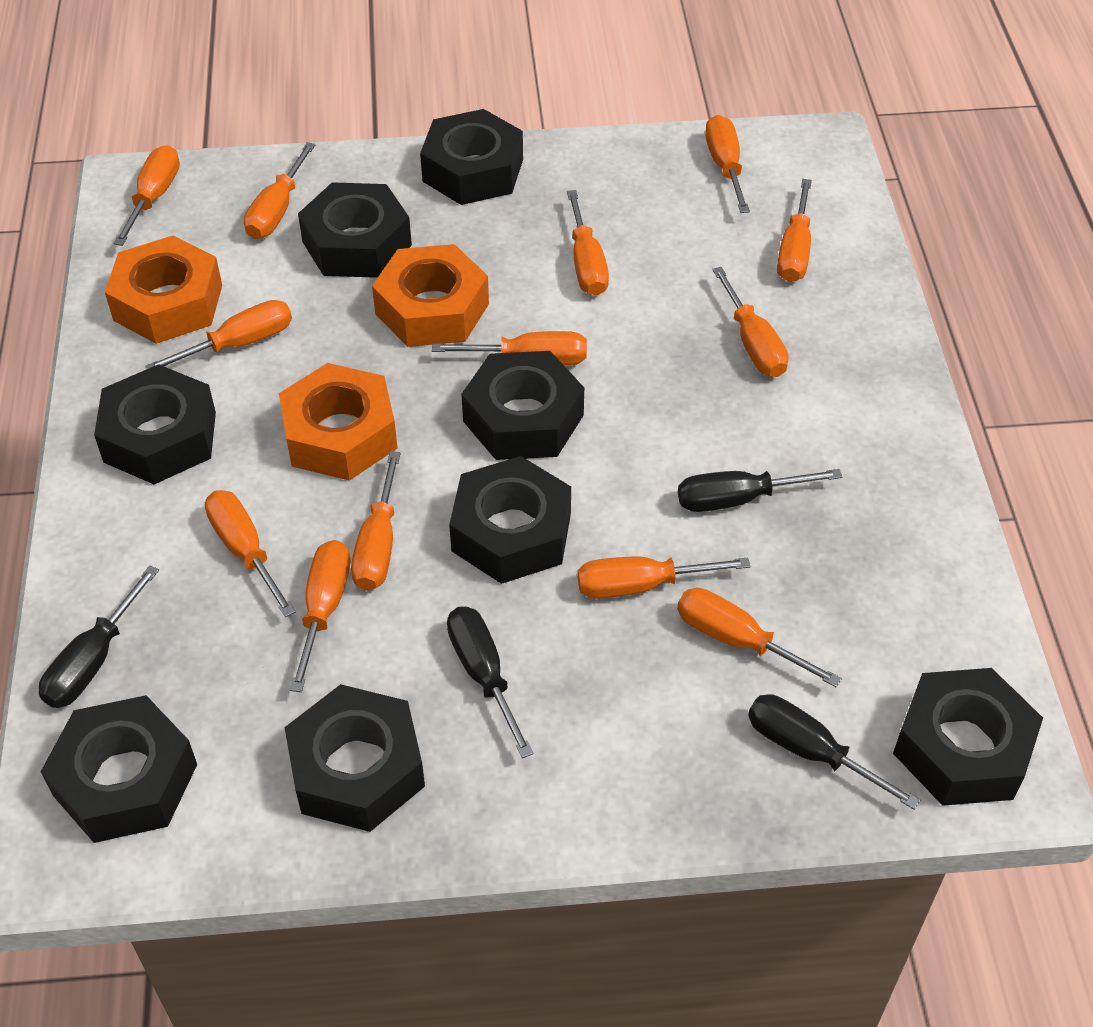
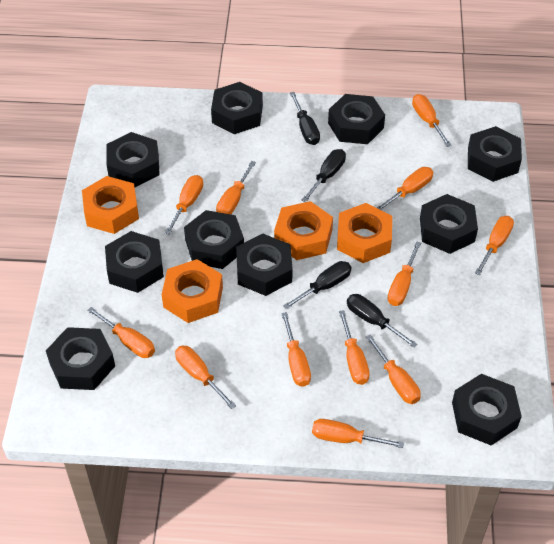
black nut: 8 -> 10
orange nut: 3 -> 4
orange screwdriver: 13 -> 12

